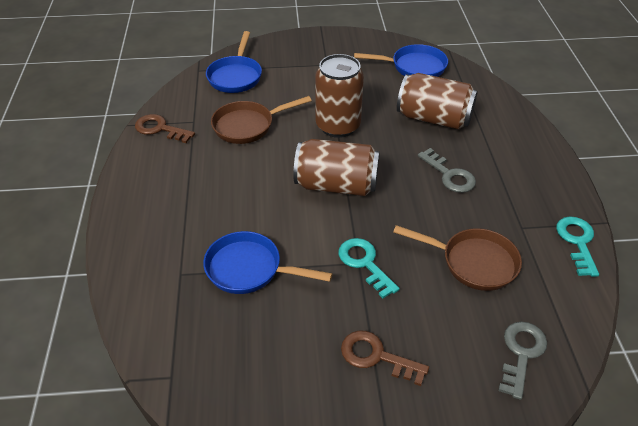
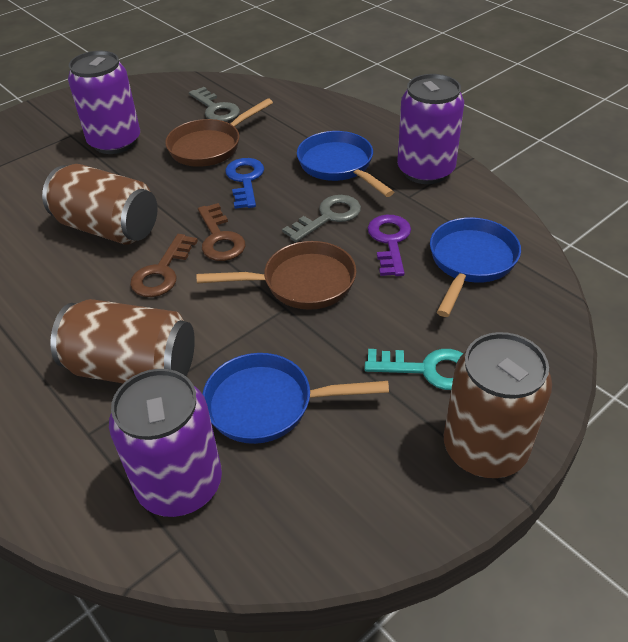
blue key: 0 -> 1
purple can: 0 -> 3
purple key: 0 -> 1
turquoise key: 2 -> 1

